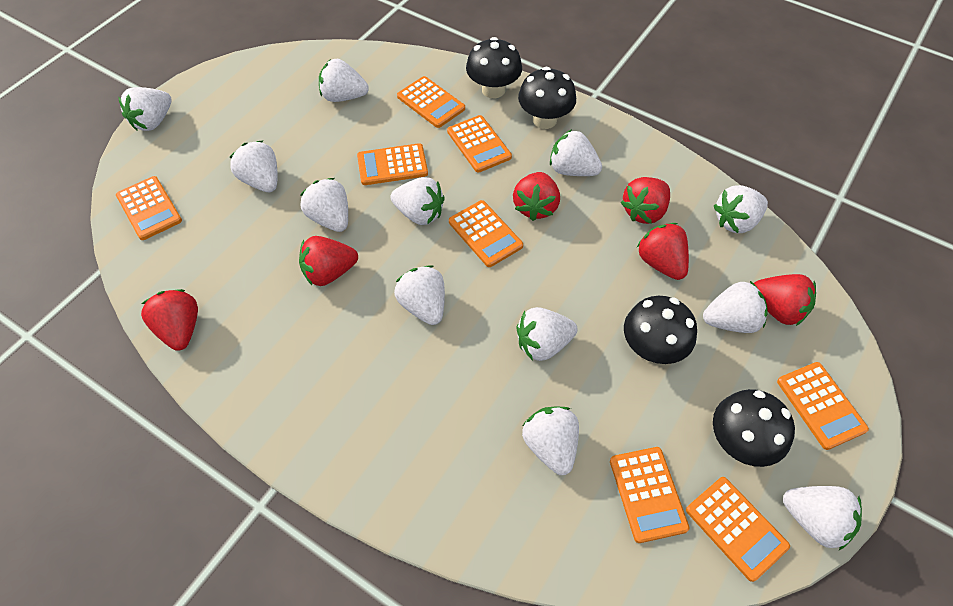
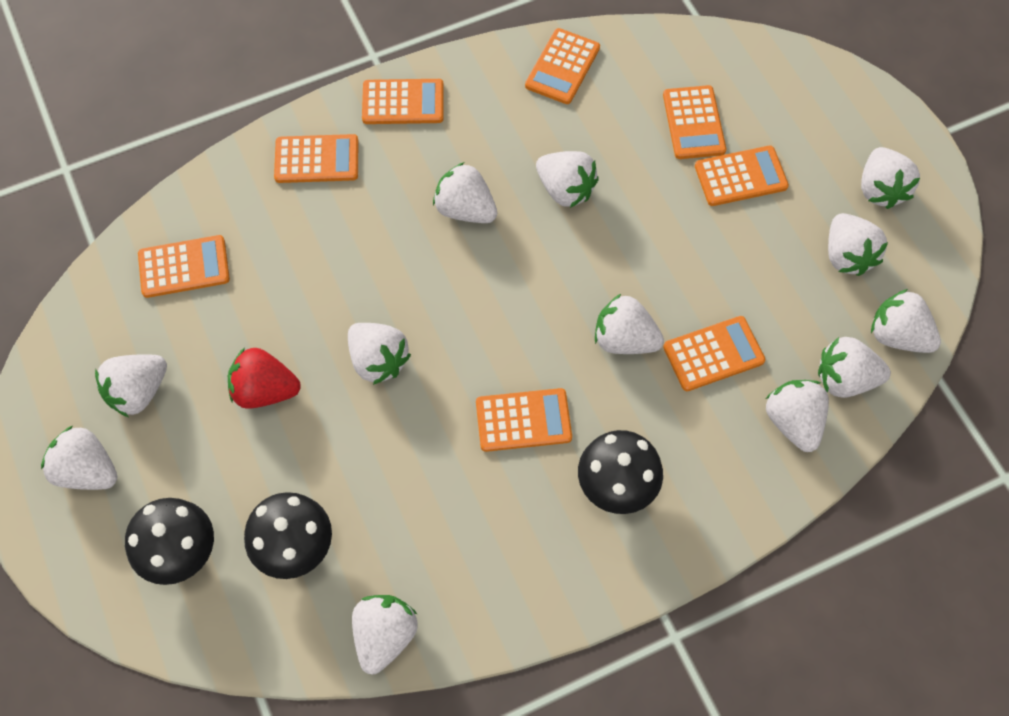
black mushroom: 4 -> 3
red strawberry: 6 -> 1

